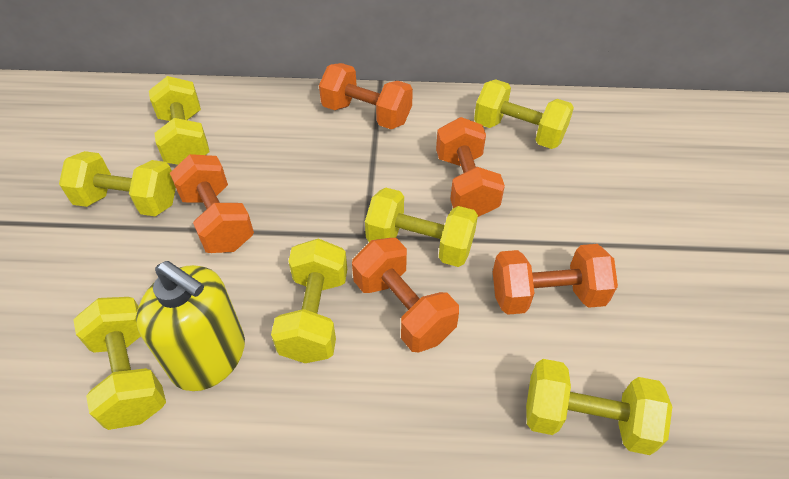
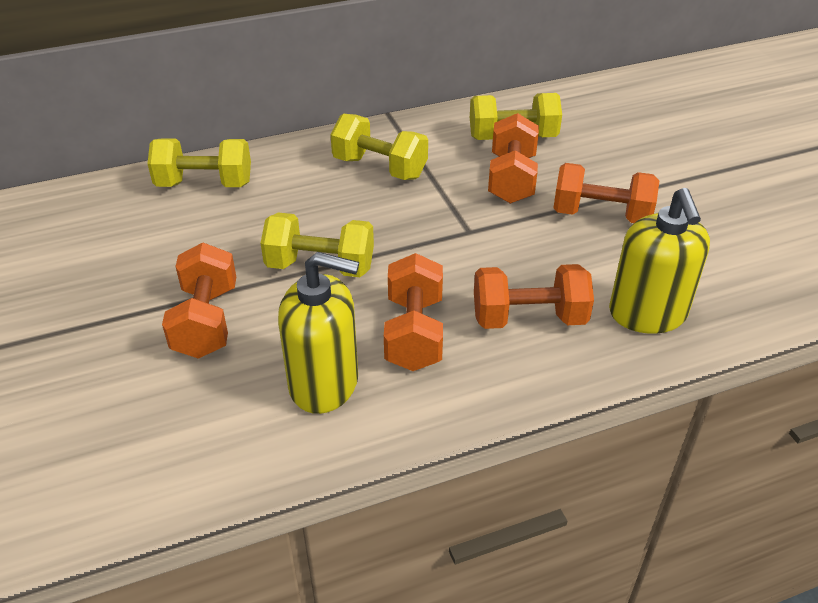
yellow dumbbell: 7 -> 4
yellow soap dispenser: 1 -> 2

